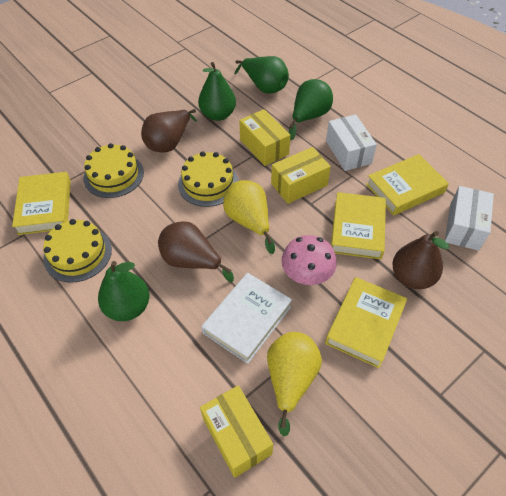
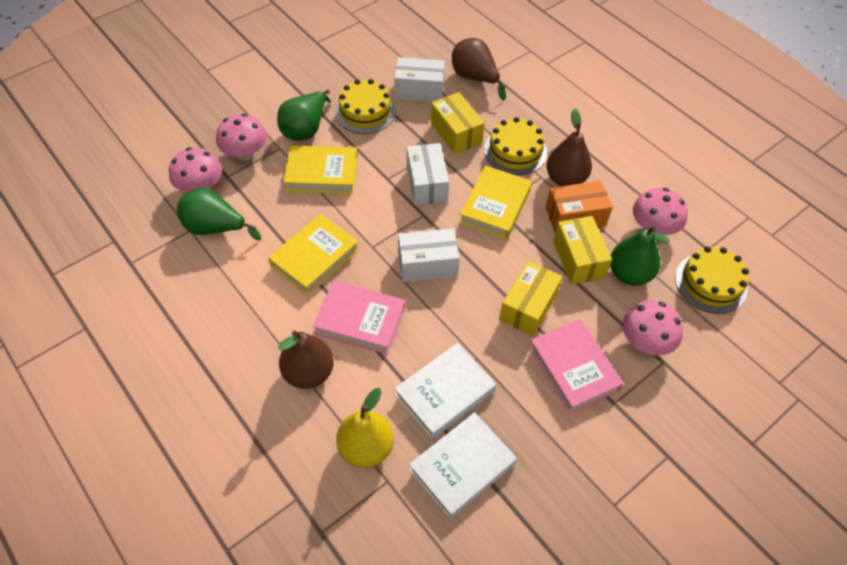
green pear: 4 -> 3
orange box: 0 -> 1
pink book: 0 -> 2
pink mushroom: 1 -> 4
white book: 1 -> 2
white box: 2 -> 3
yellow book: 4 -> 3
yellow pear: 2 -> 1

